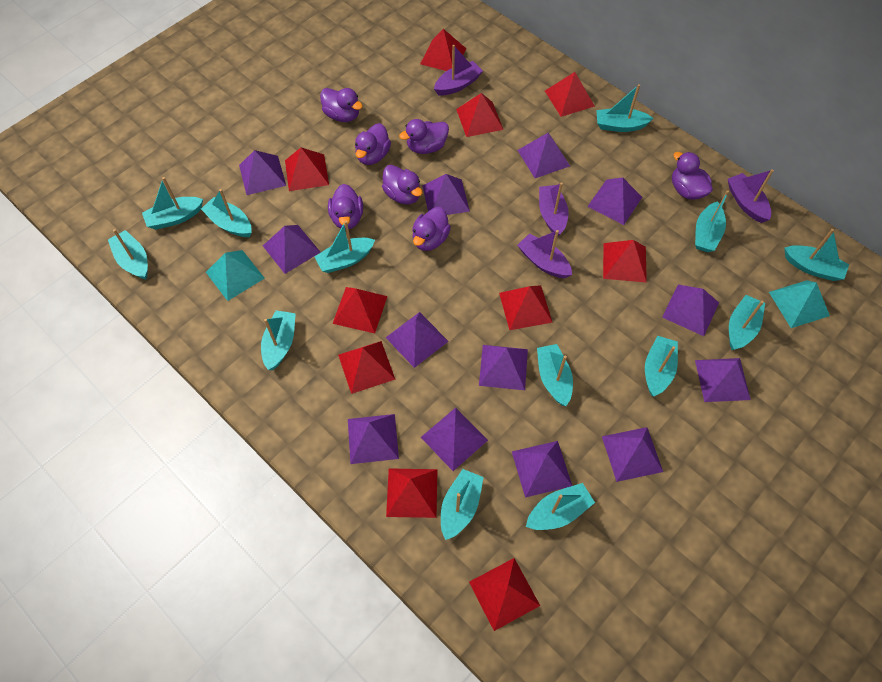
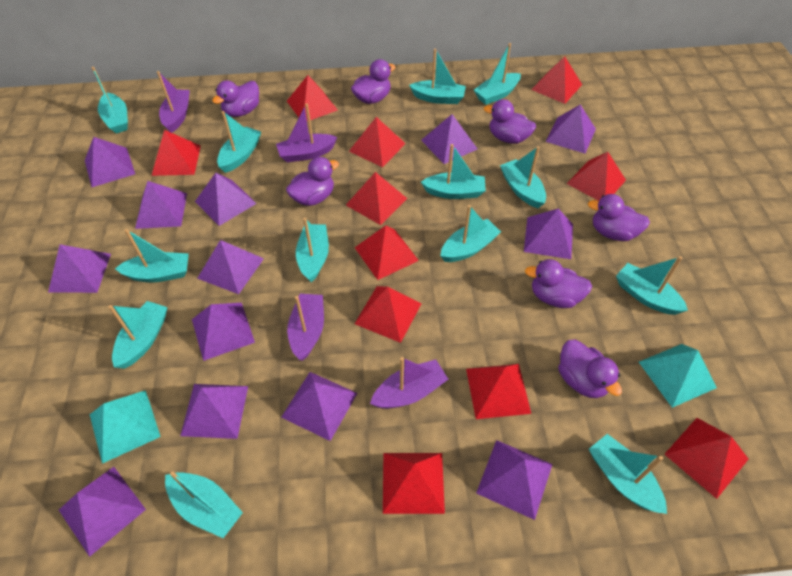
red pyramid: 10 -> 11

